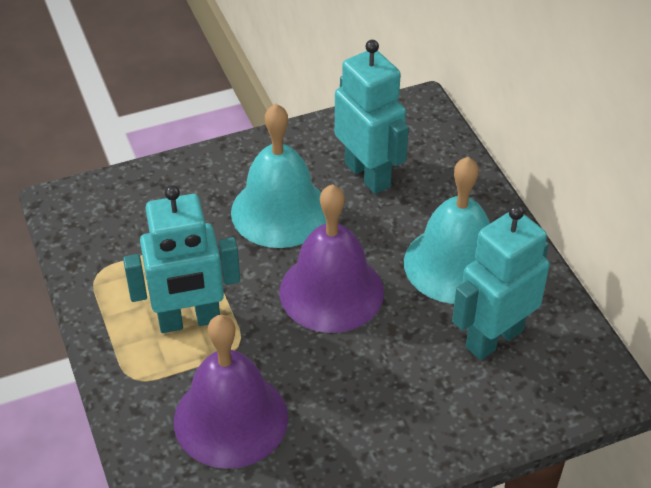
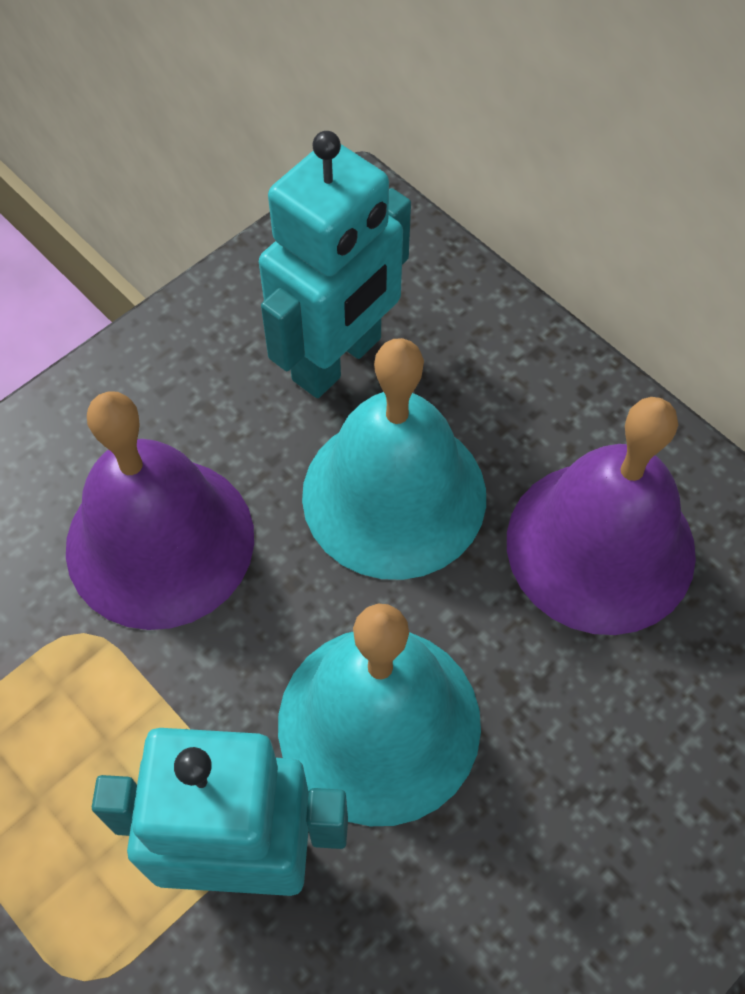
turquoise robot: 3 -> 2

